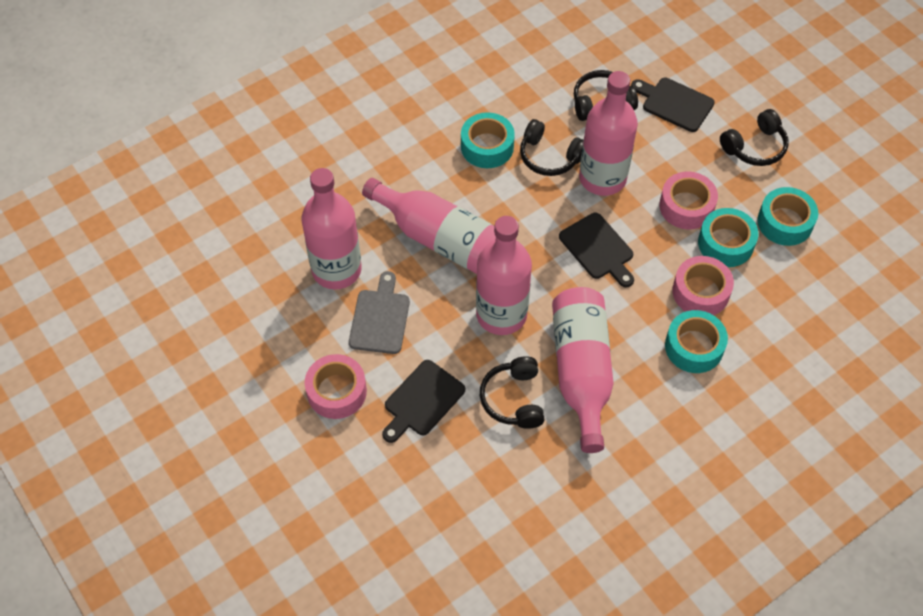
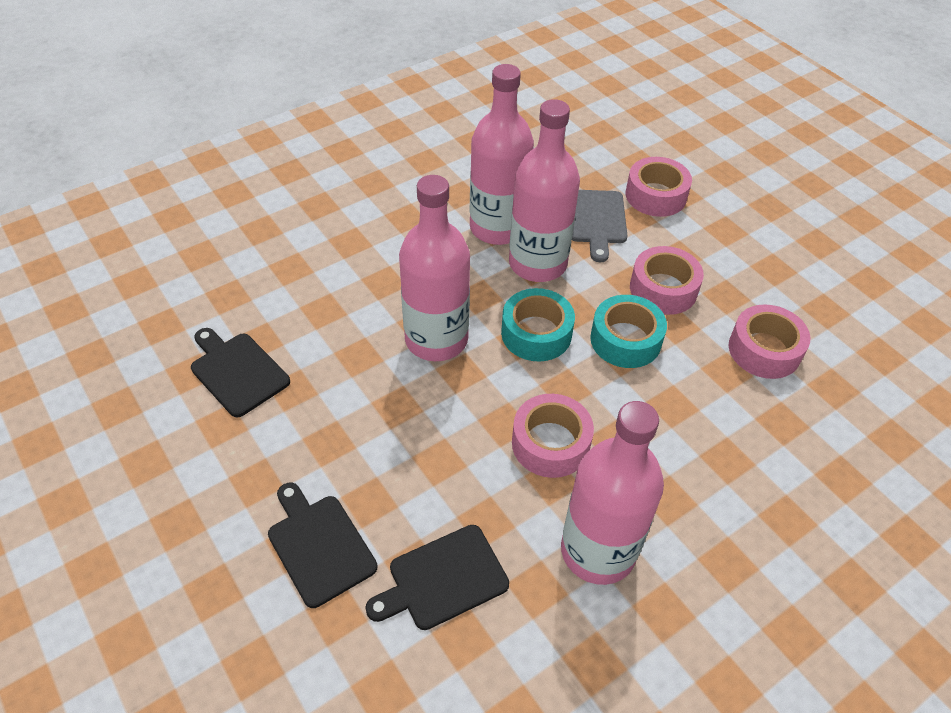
black headphones: 4 -> 0
pink bottle: 5 -> 4
pink tape: 3 -> 4
turquoise tape: 4 -> 2

